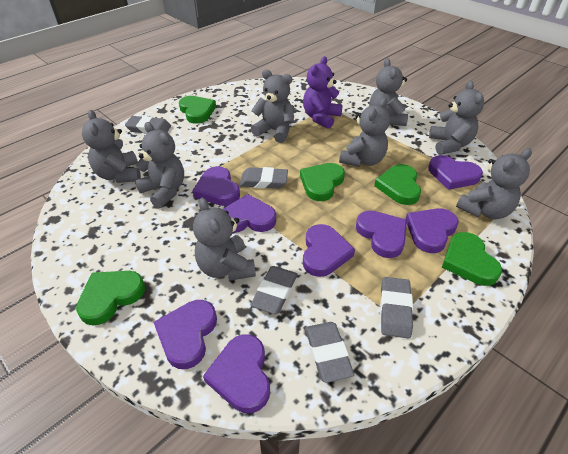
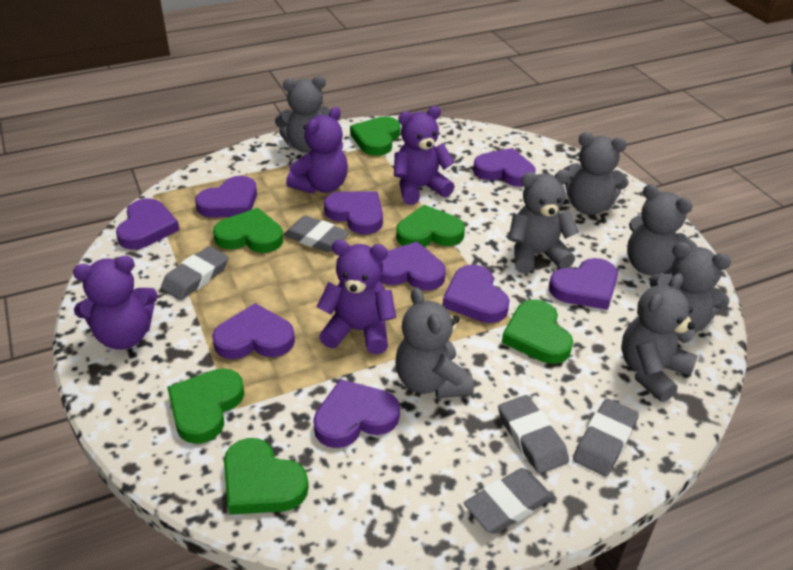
green heart: 5 -> 6
grey teddy bear: 8 -> 7
purple heart: 8 -> 9
purple teddy bear: 1 -> 4

